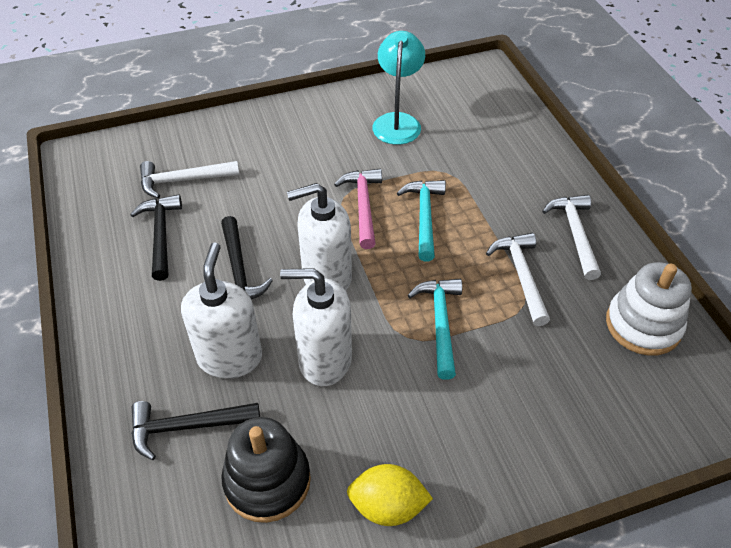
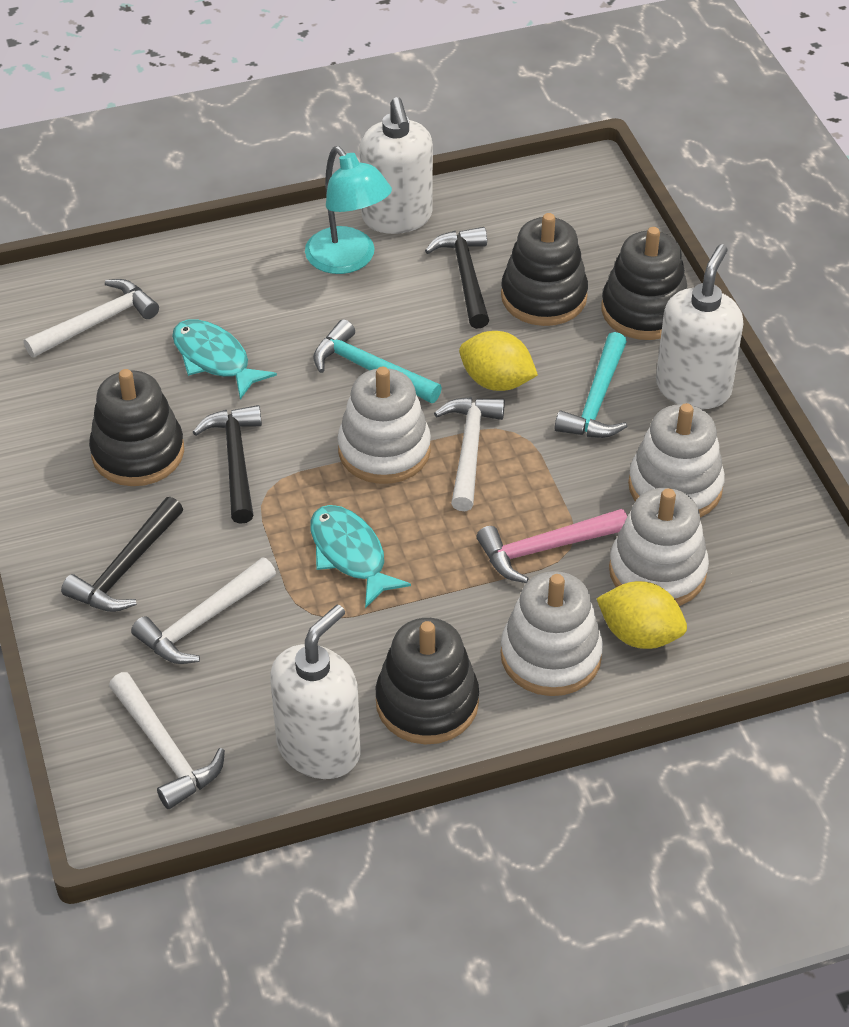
black stacking toy: 1 -> 4
turquoise fish: 0 -> 2
white hammer: 3 -> 4
white stacking toy: 1 -> 4
yellow lemon: 1 -> 2

